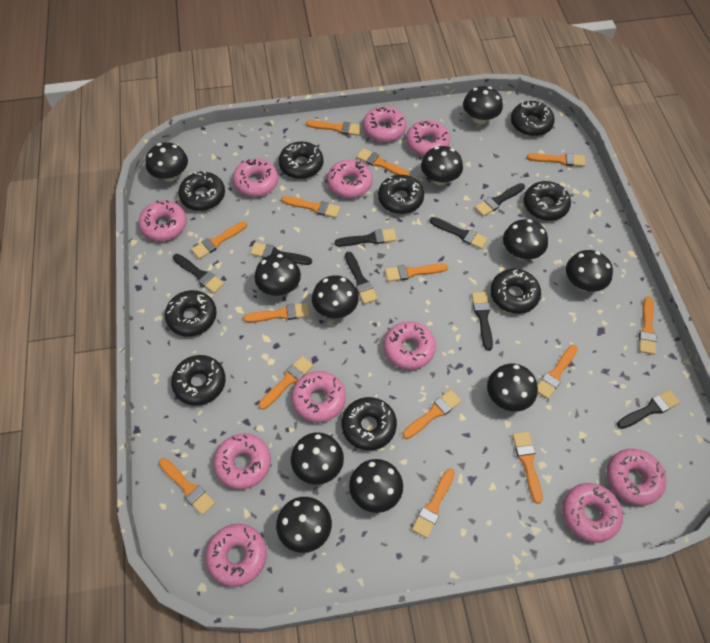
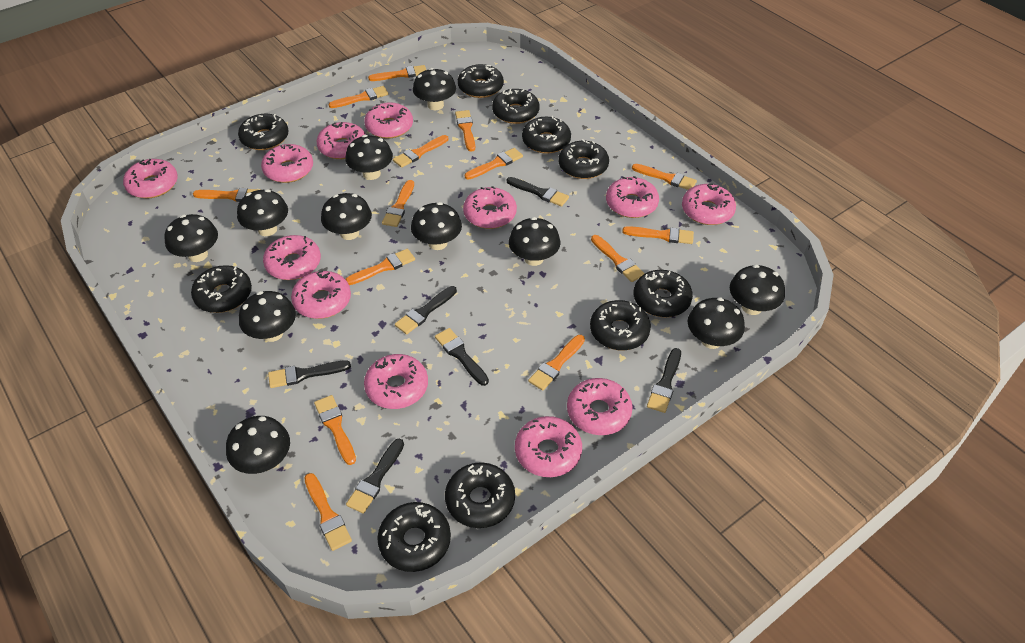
black brush: 8 -> 6
black donut: 9 -> 10
pink donut: 11 -> 12

